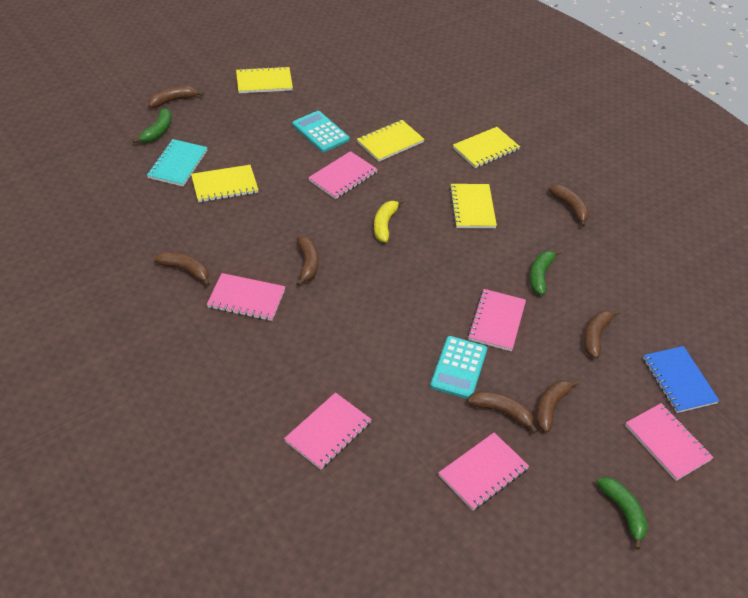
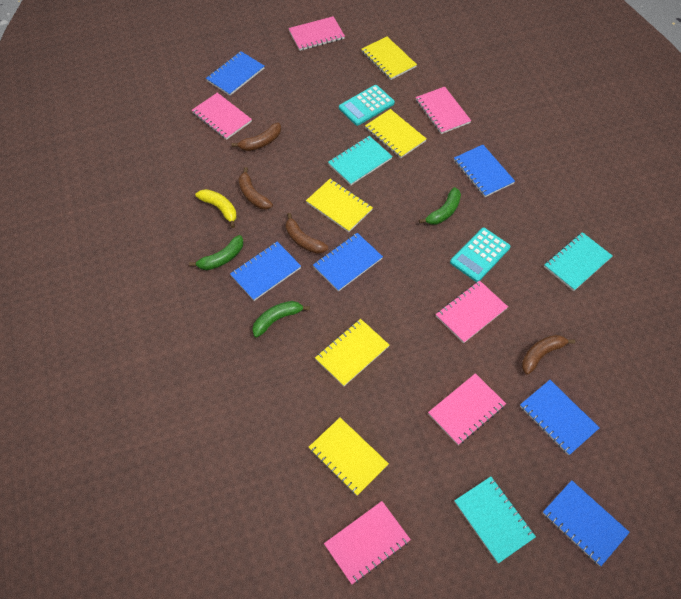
blue notebook: 1 -> 6
brown banana: 7 -> 4
turquoise notebook: 1 -> 3

